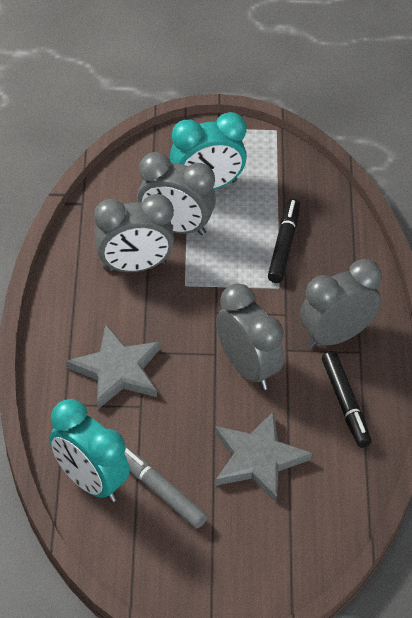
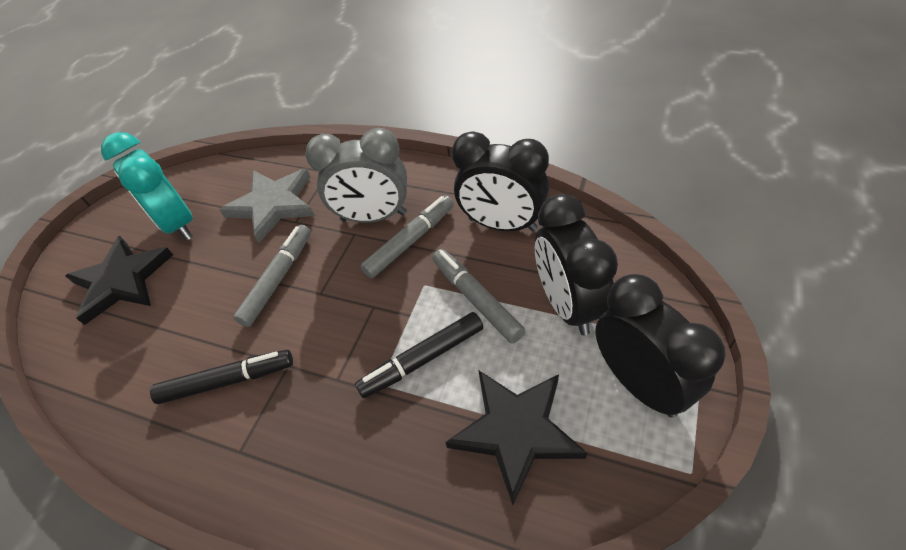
black clock: 0 -> 3
black star: 0 -> 2
grey clock: 4 -> 1
grey marker: 1 -> 3
grey star: 2 -> 1
turquoise clock: 2 -> 1

